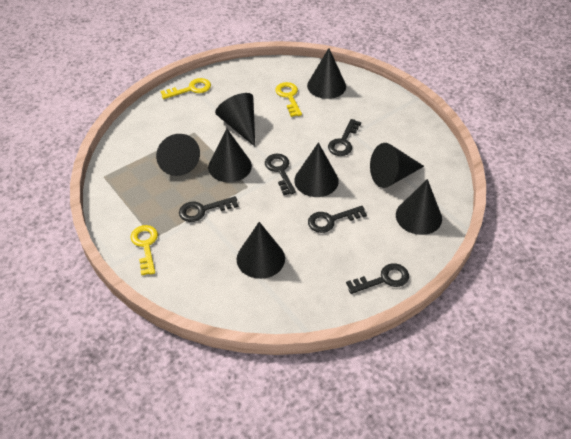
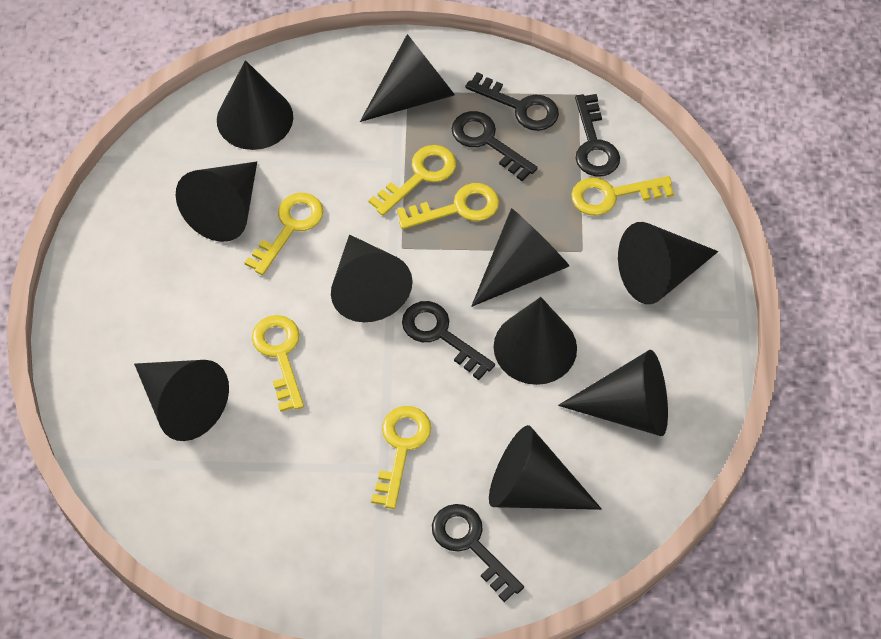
black cone: 8 -> 10
yellow key: 3 -> 6

